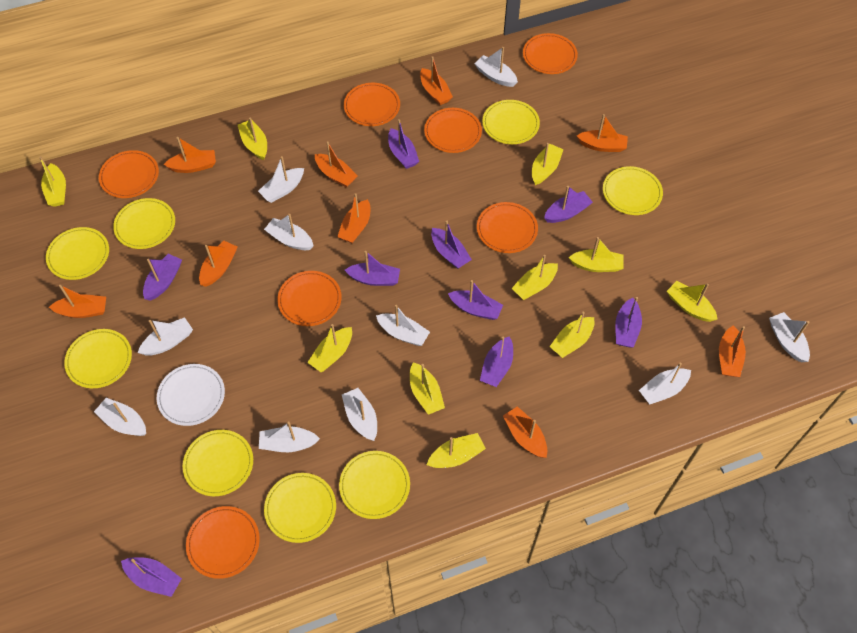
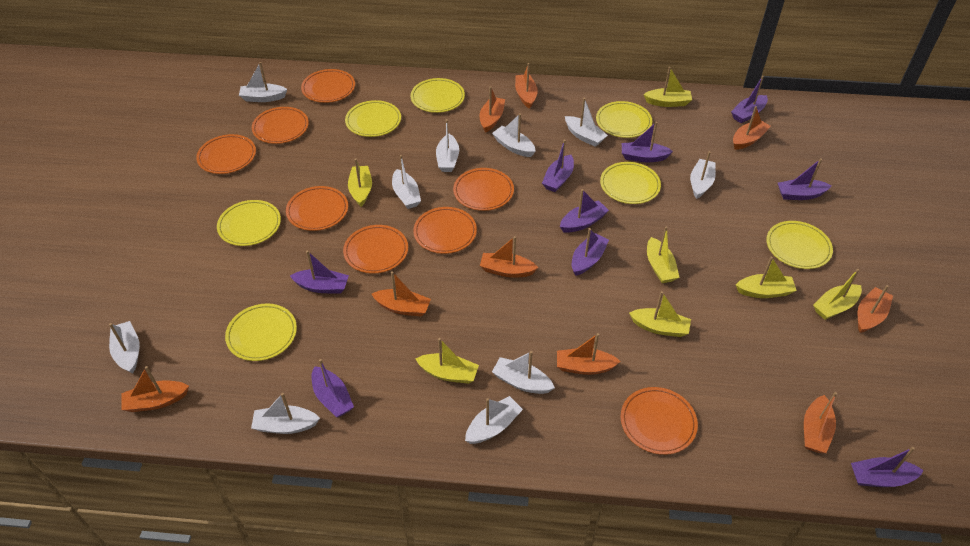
orange plate: 7 -> 8
white plate: 1 -> 0
yellow boat: 10 -> 7
yellow plate: 8 -> 7

